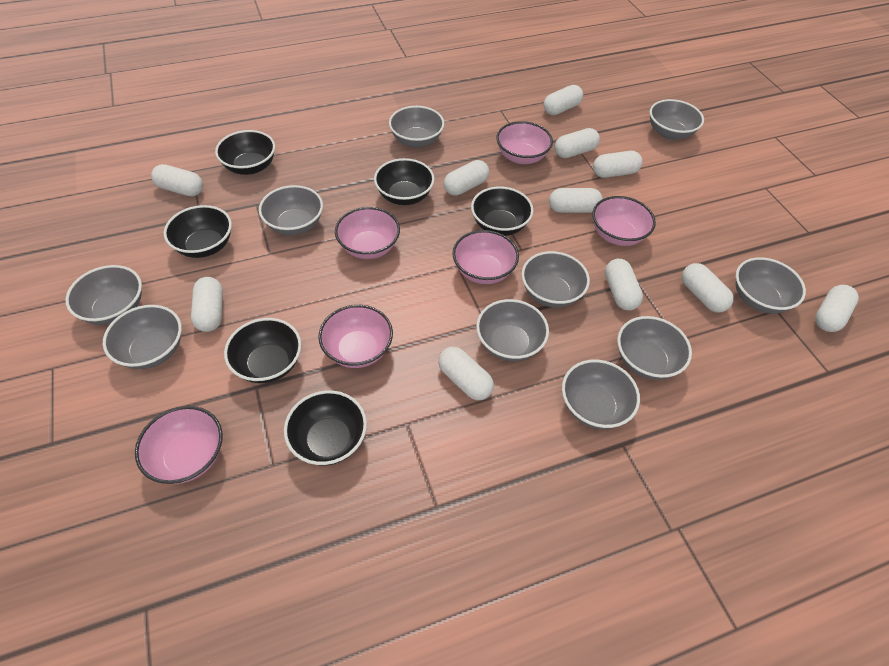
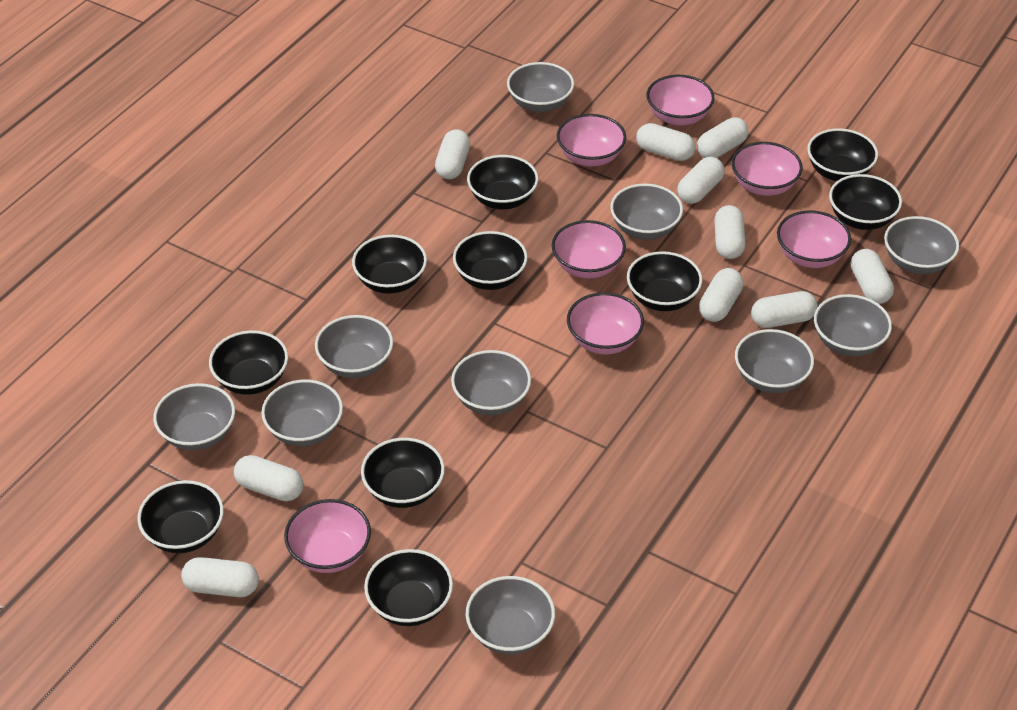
black bowl: 6 -> 10
pink bowl: 6 -> 7
white capsule: 11 -> 10

